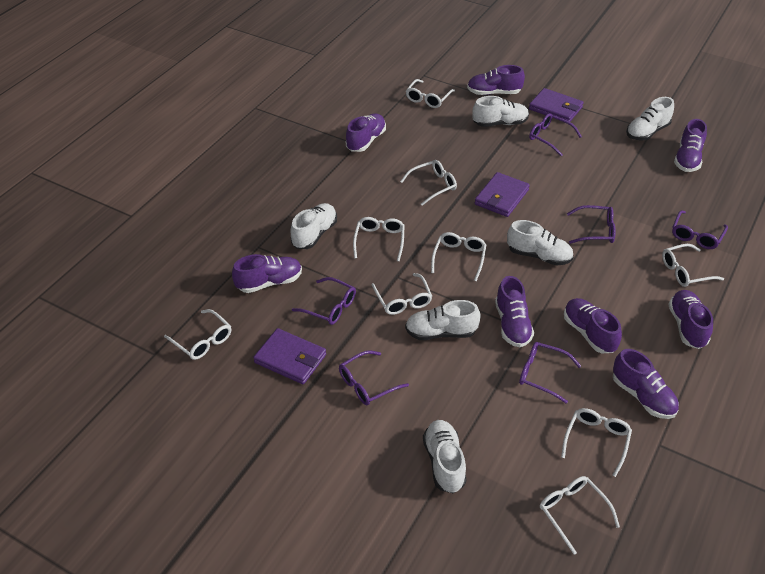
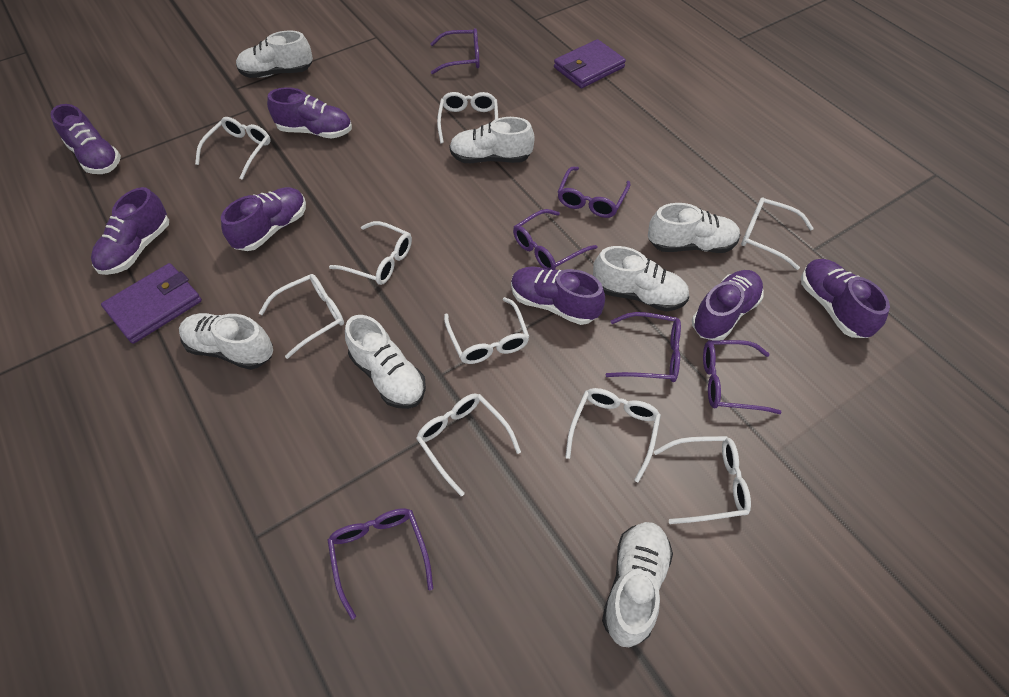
purple shoe: 8 -> 7
purple wallet: 3 -> 2
white shoe: 6 -> 7

